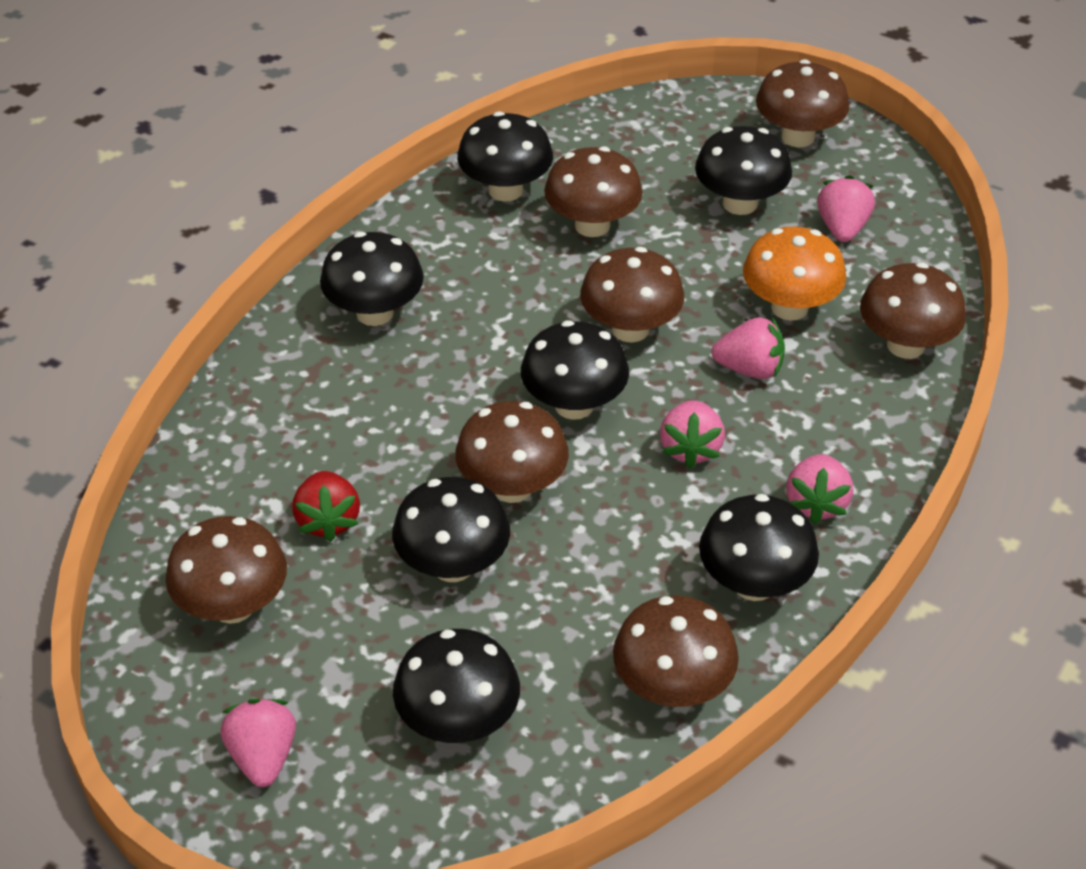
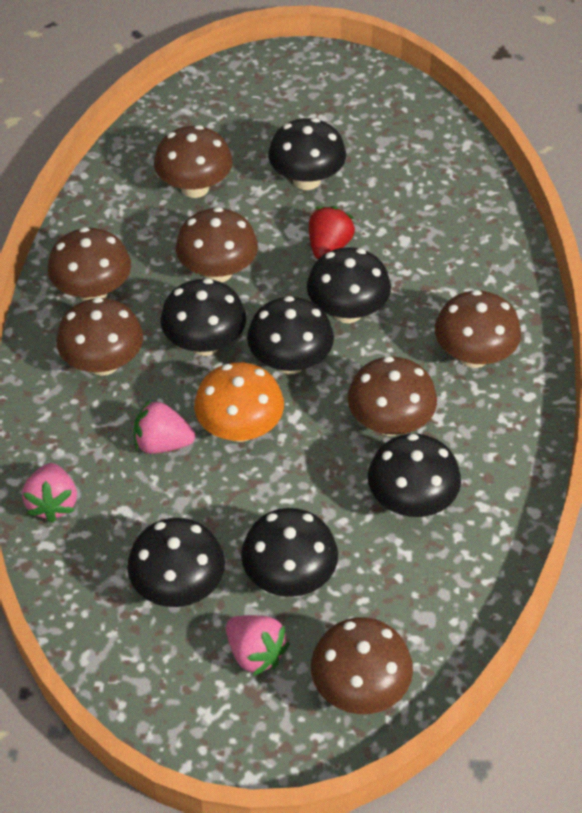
pink strawberry: 5 -> 3

